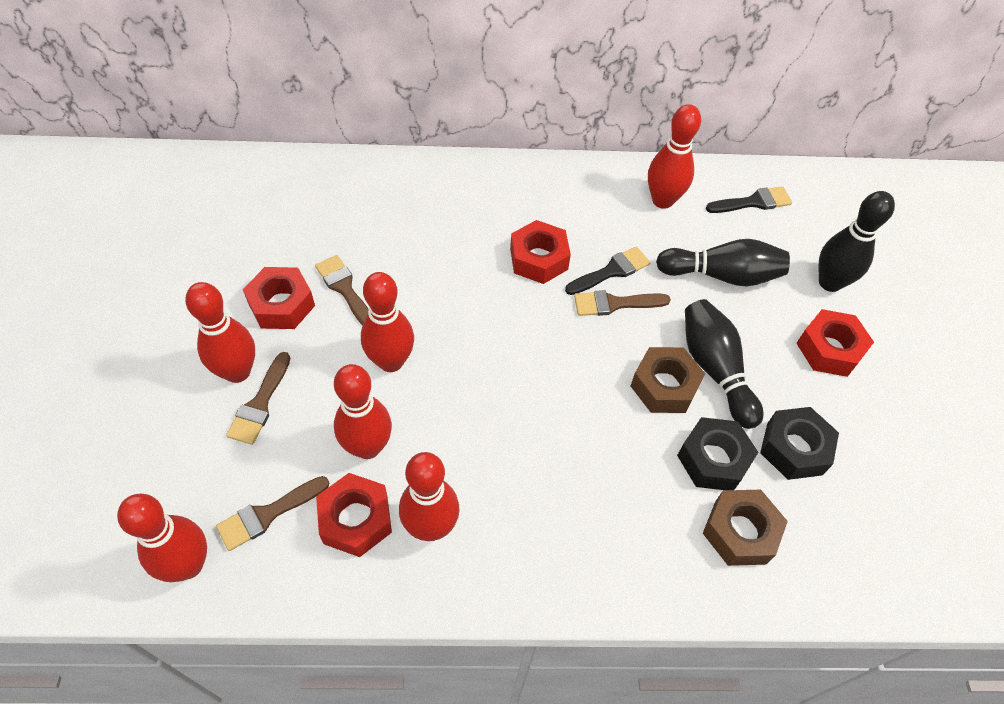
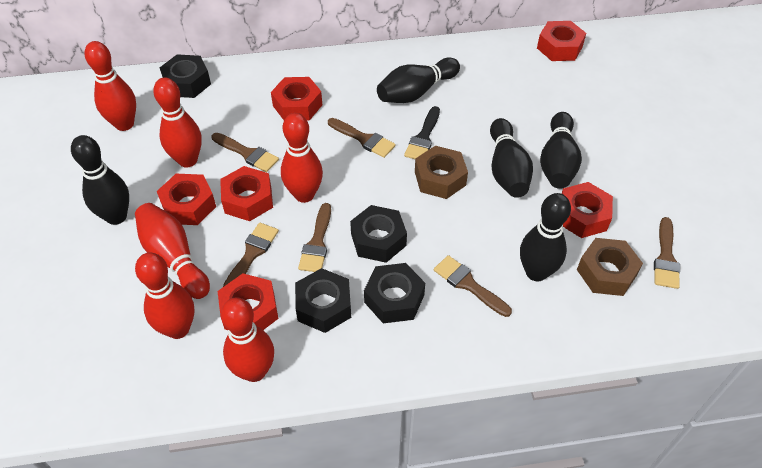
black bowling pin: 3 -> 5
black brush: 2 -> 1
black nut: 2 -> 4
brown brush: 4 -> 6
red nut: 4 -> 6

